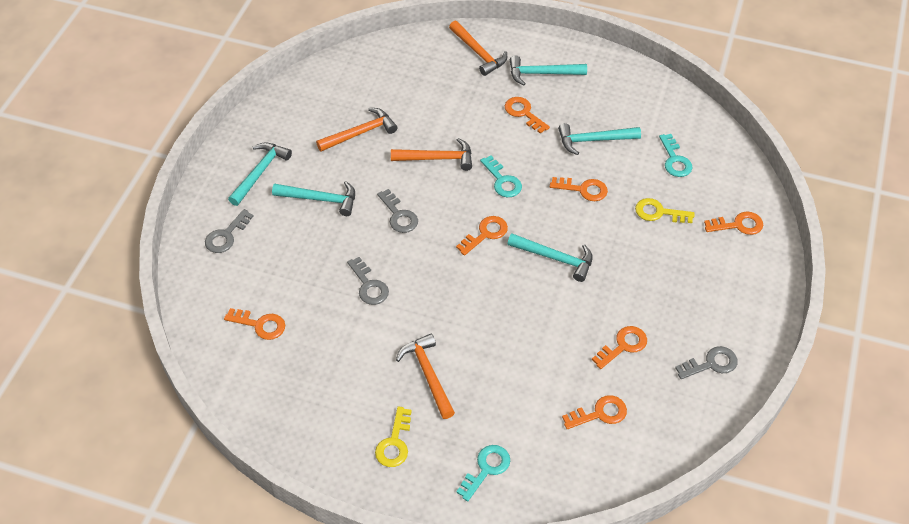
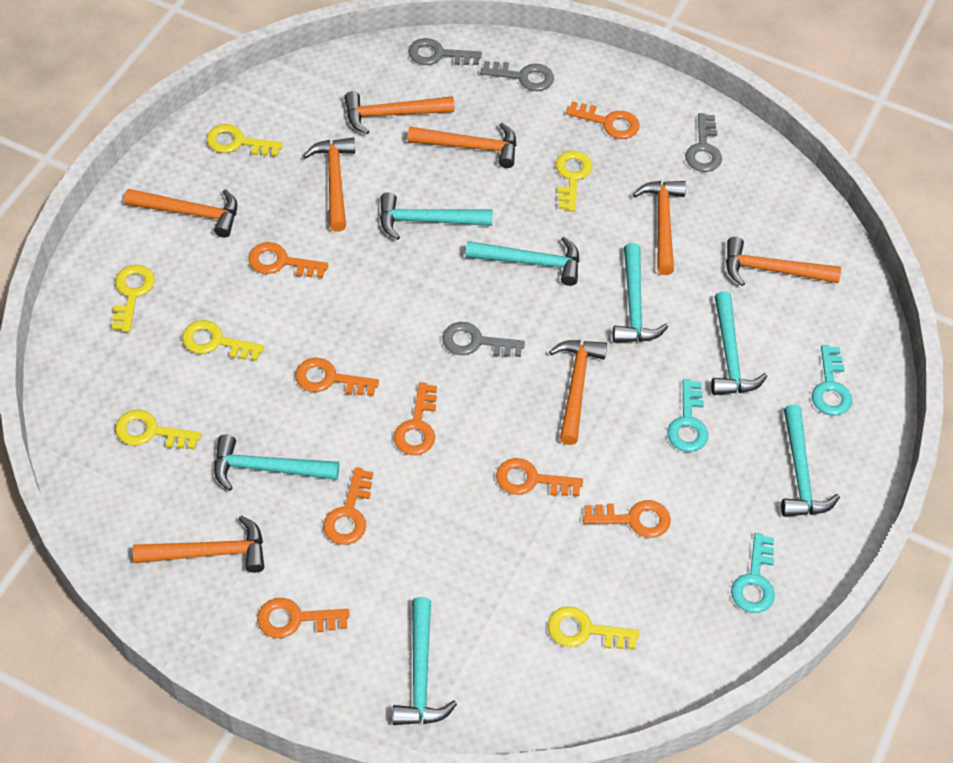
orange hammer: 4 -> 8
orange key: 7 -> 8
turquoise hammer: 5 -> 7
yellow key: 2 -> 6

